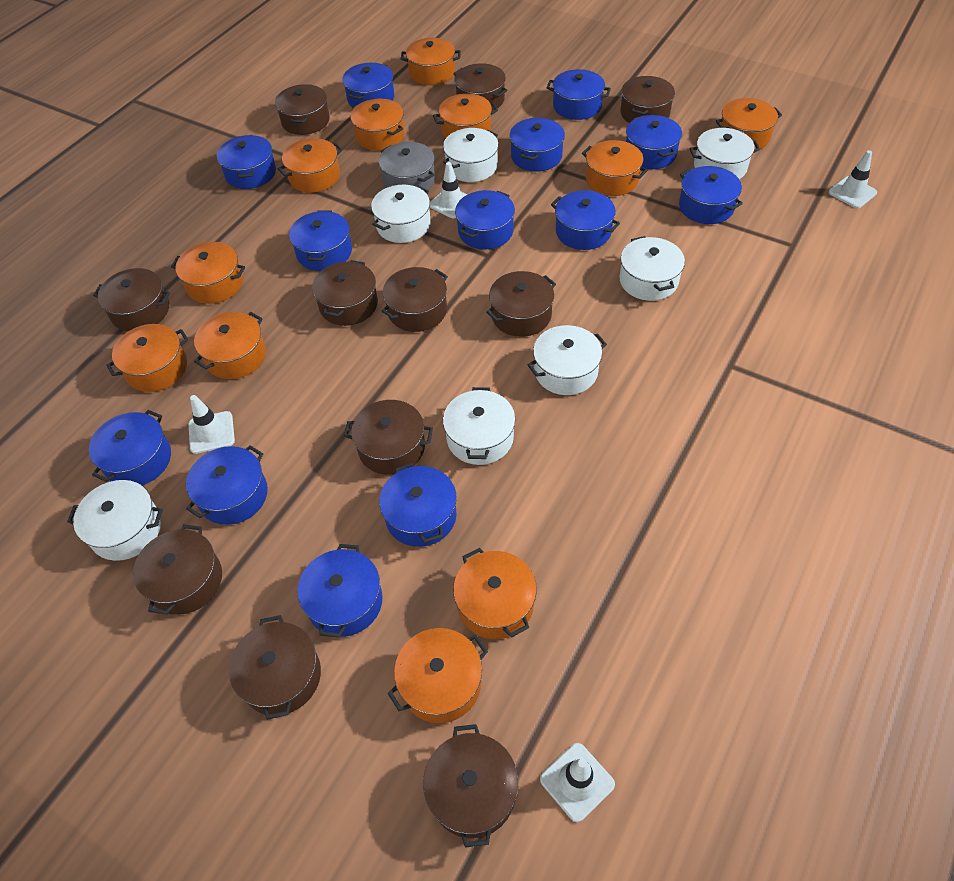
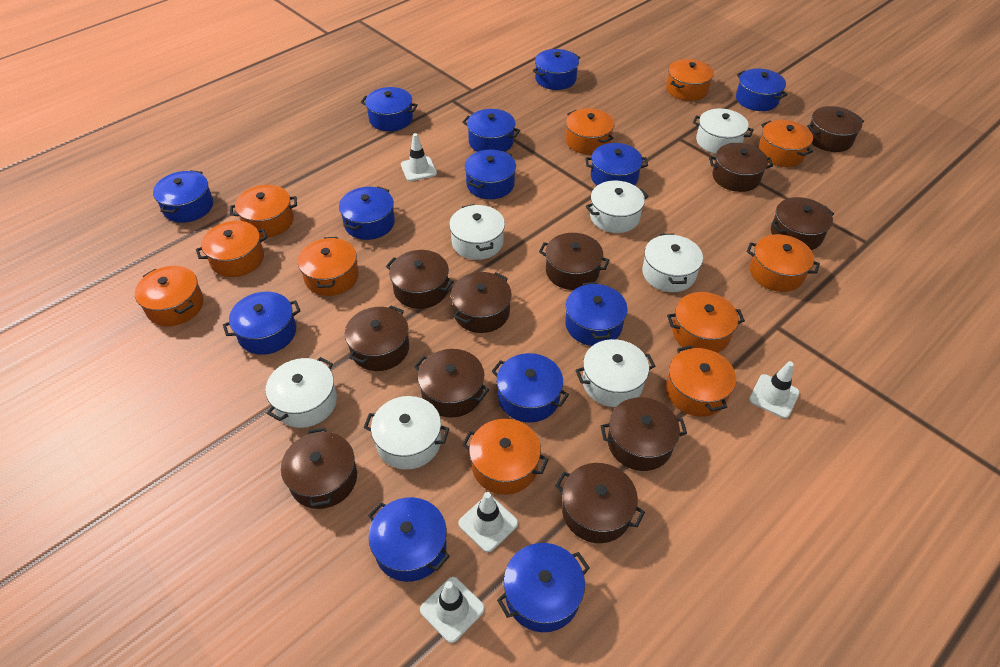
grey pot: 1 -> 0

